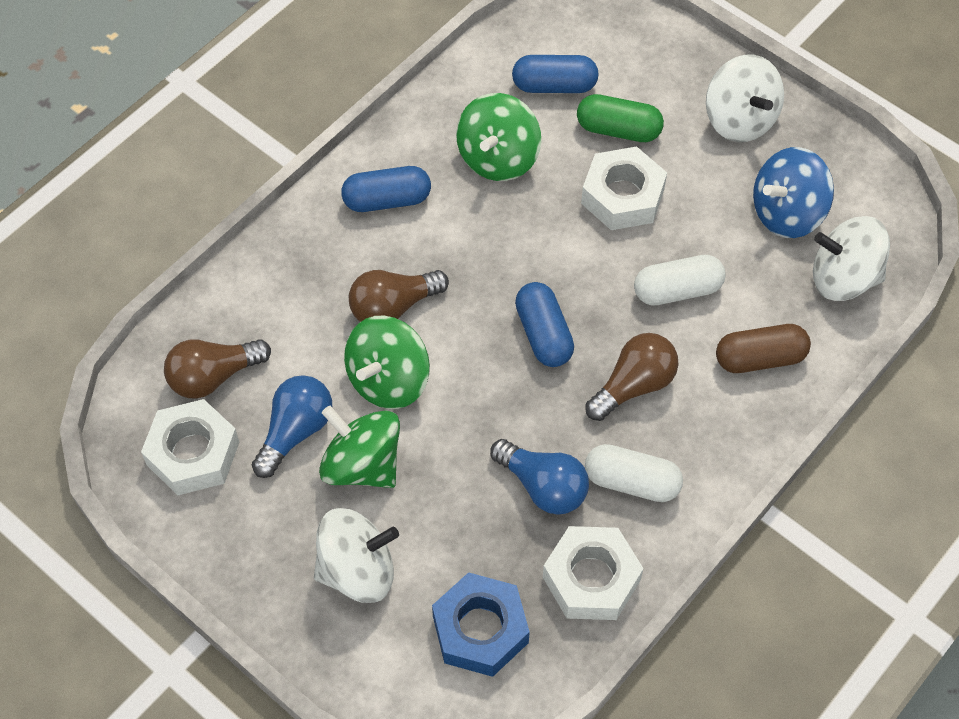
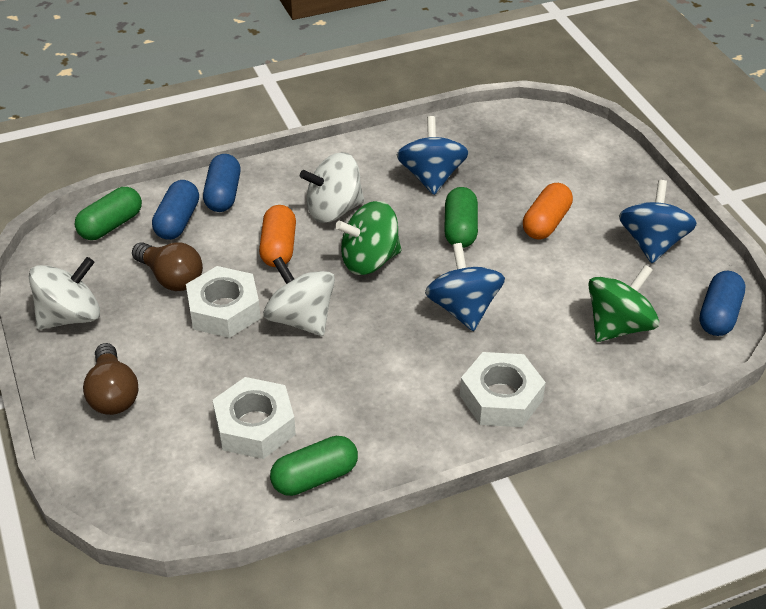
blue light bulb: 2 -> 0
blue nut: 1 -> 0
blue spinning top: 1 -> 3
brown capsule: 1 -> 0
brown light bulb: 3 -> 2
green capsule: 1 -> 3
green spinning top: 3 -> 2
orange capsule: 0 -> 2
white capsule: 2 -> 0

